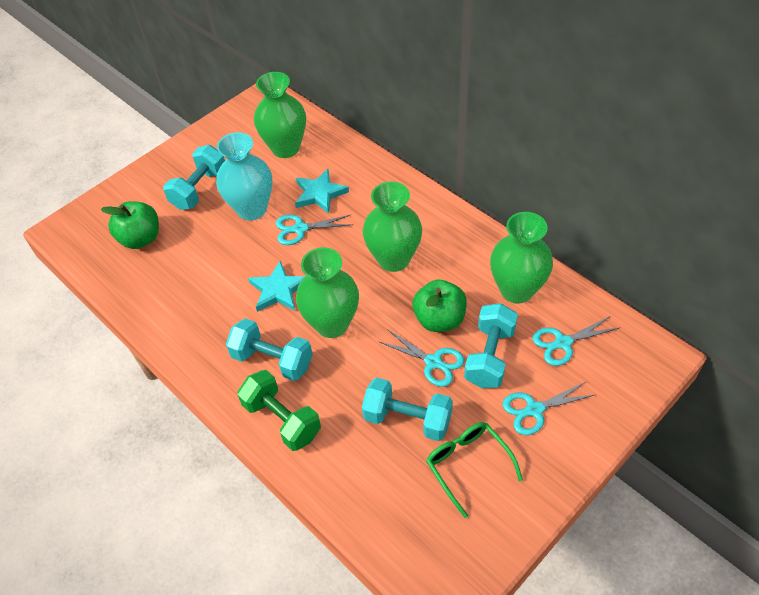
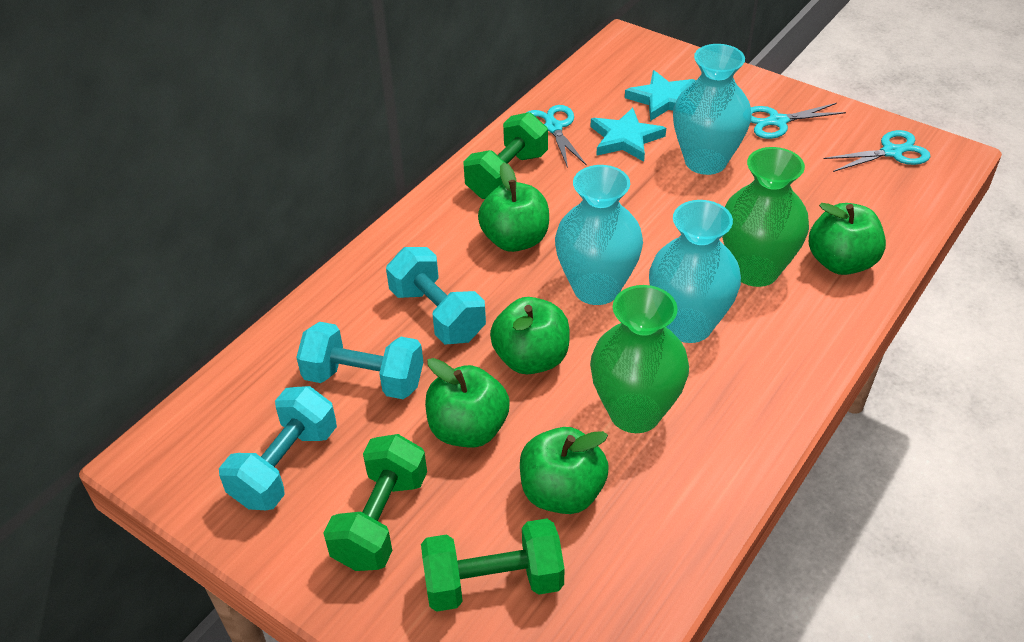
green apple: 2 -> 5
green dumbbell: 1 -> 3
green glasses: 1 -> 0
green vase: 4 -> 2
turquoise dumbbell: 4 -> 3
turquoise scissors: 4 -> 3
turquoise vase: 1 -> 3

